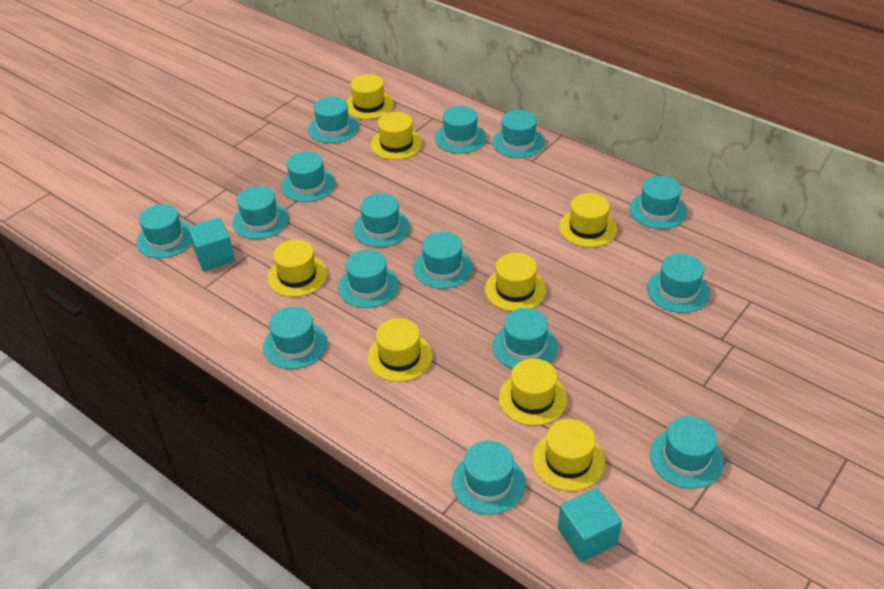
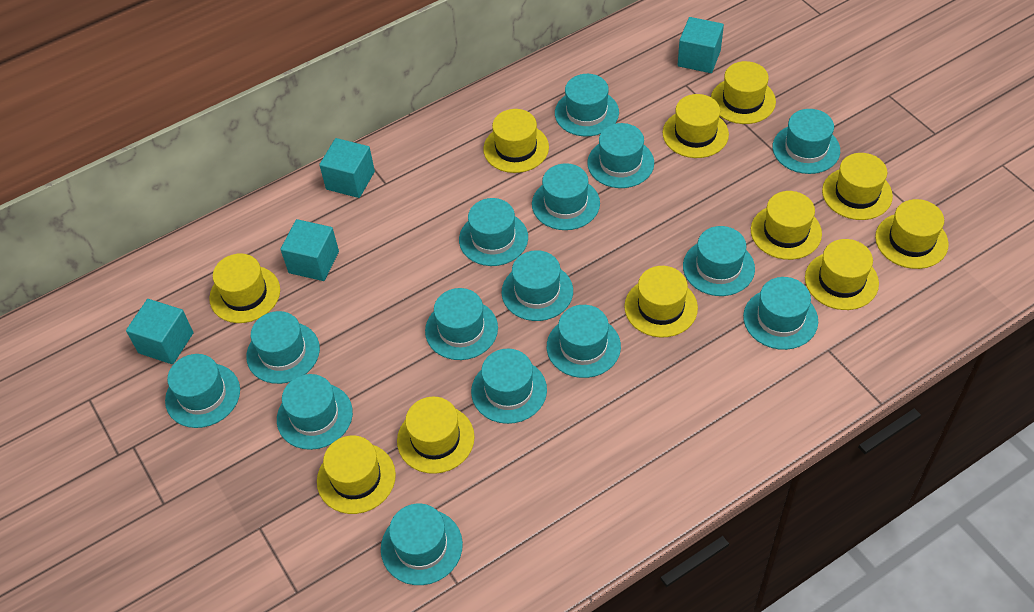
turquoise cube: 2 -> 4
yellow hat: 8 -> 11

